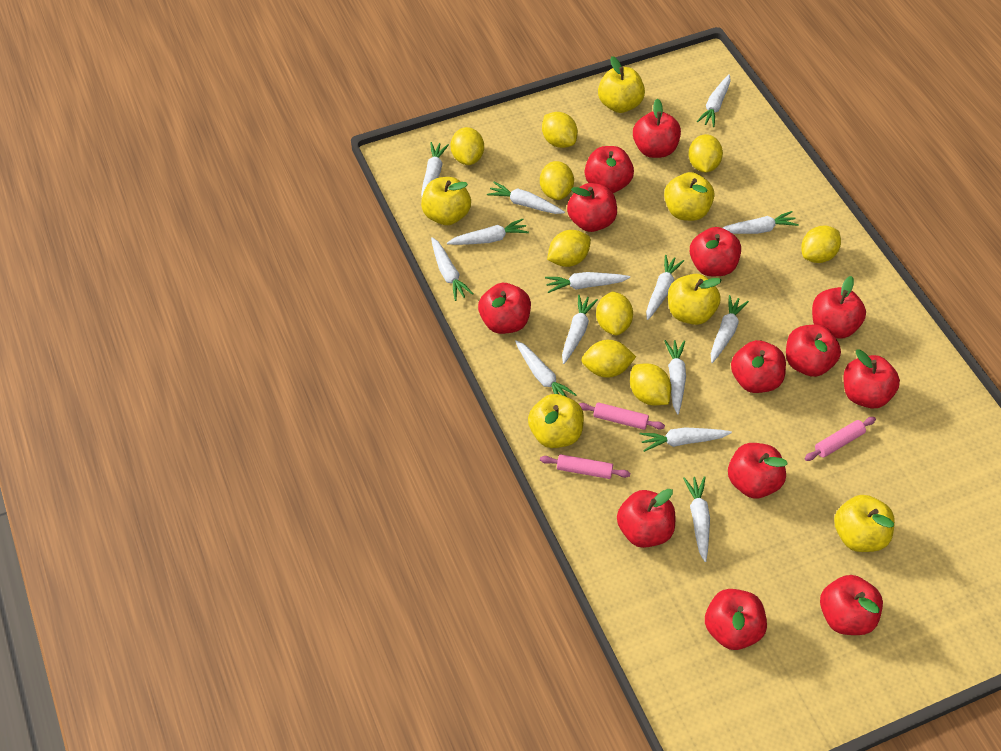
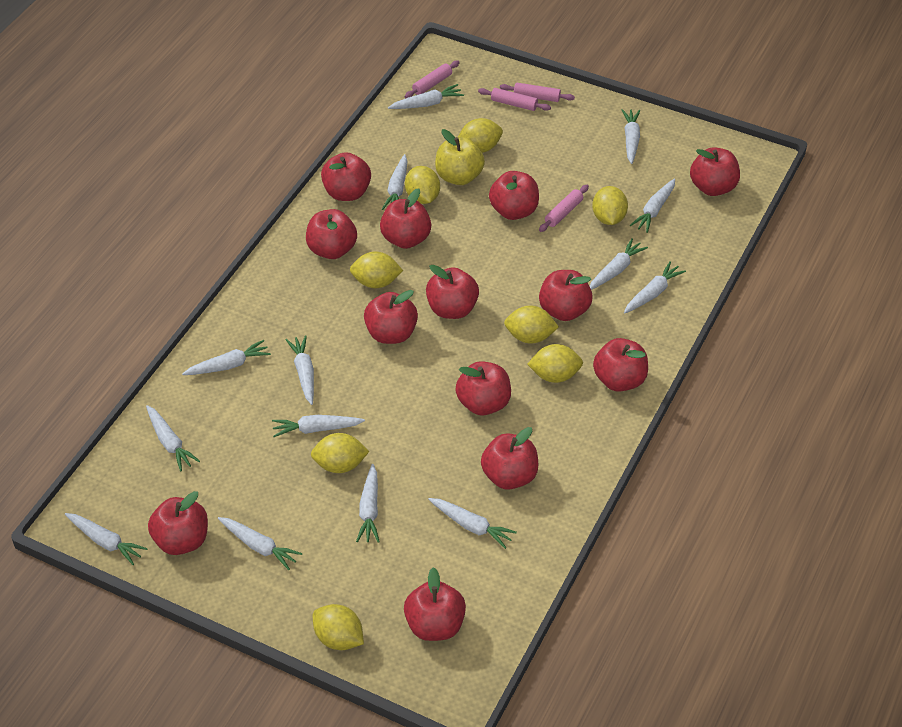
pink rolling pin: 3 -> 4
yellow apple: 6 -> 1
yellow lemon: 9 -> 8

